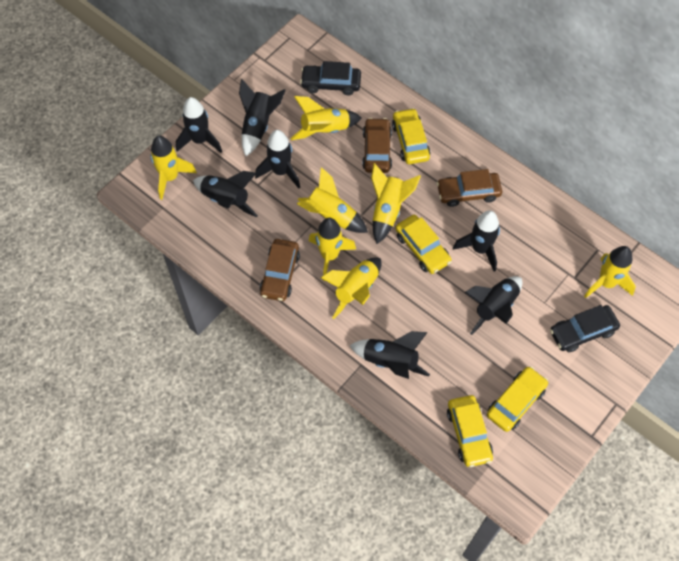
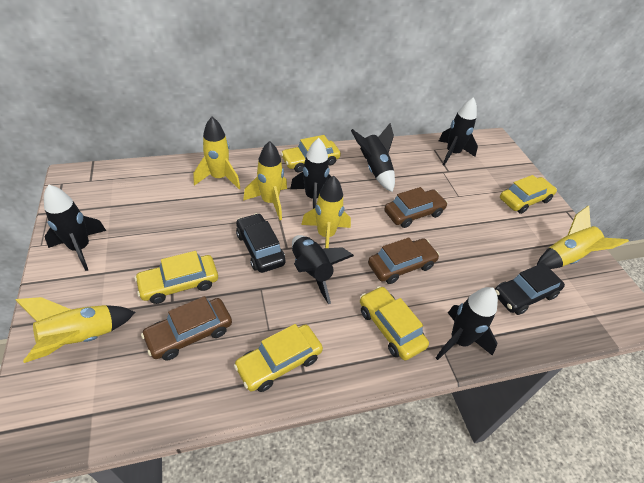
black rocket: 7 -> 6
yellow car: 4 -> 5
yellow rocket: 7 -> 5

